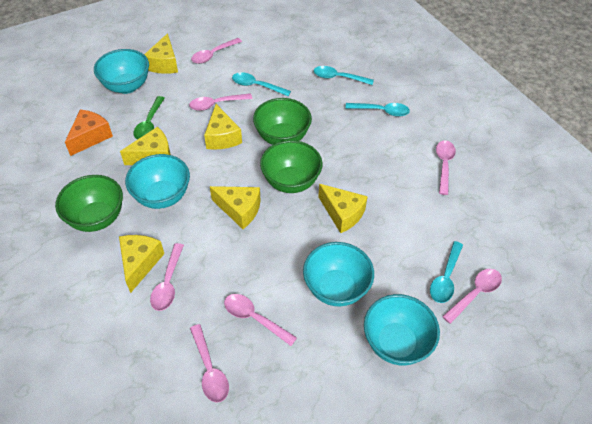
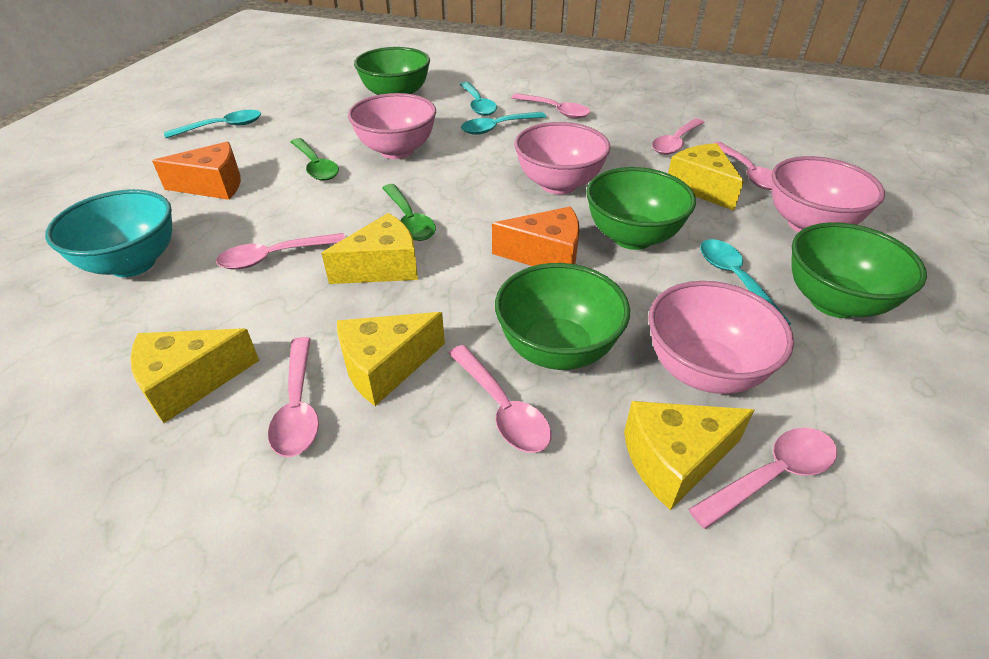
green bowl: 3 -> 4
green spoon: 1 -> 2
orange cheese: 1 -> 2
pink bowl: 0 -> 4
turquoise bowl: 4 -> 1
yellow cheese: 6 -> 5

